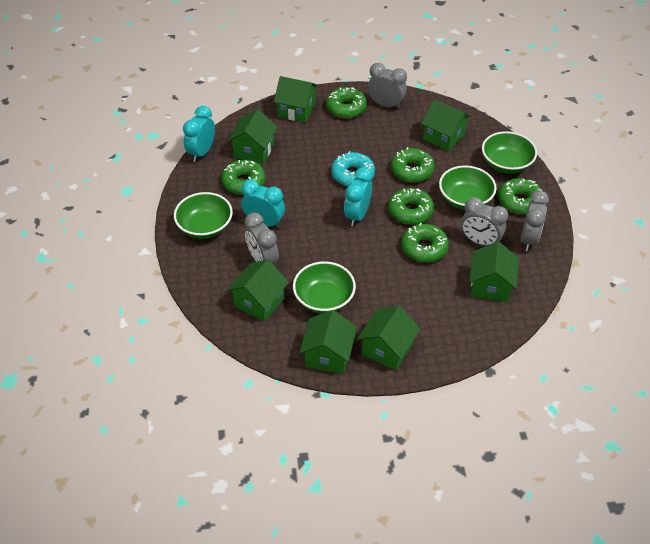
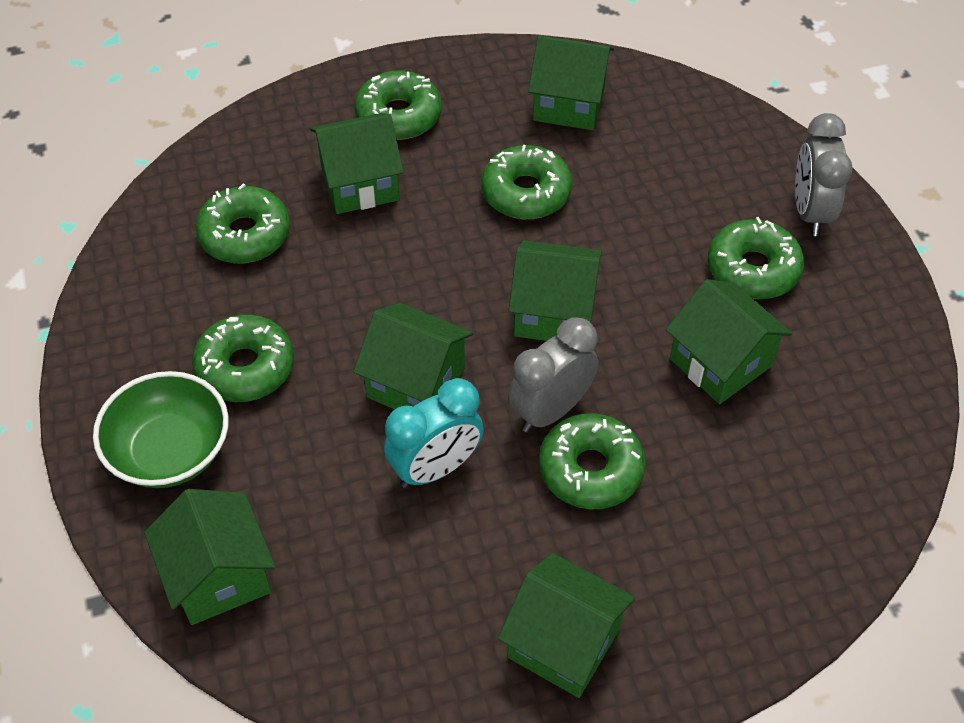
green bowl: 4 -> 1
grey clock: 4 -> 2
turquoise clock: 3 -> 1
turquoise donut: 1 -> 0

